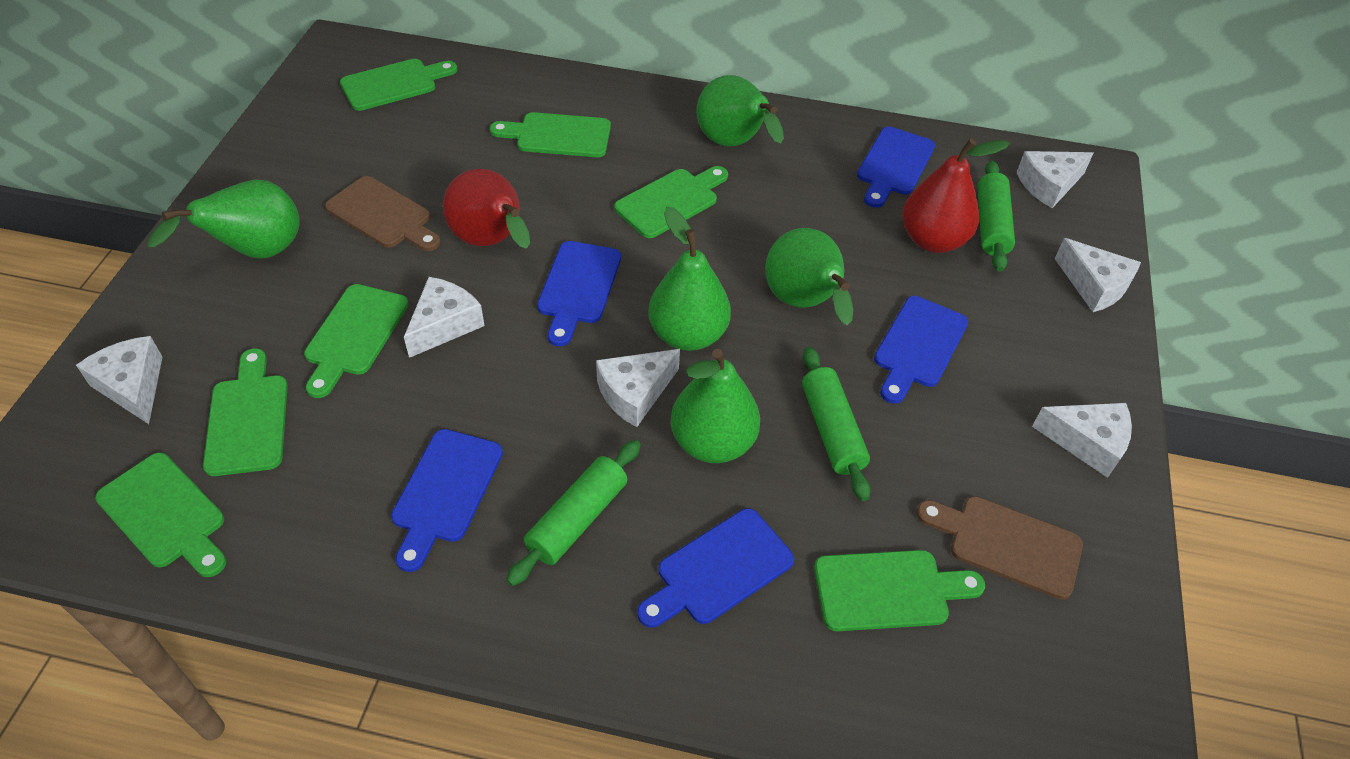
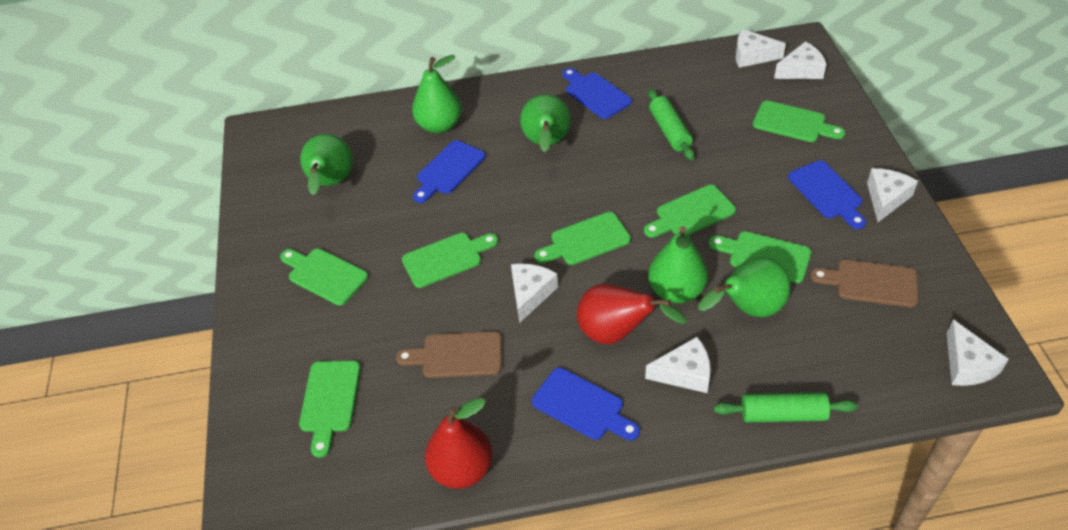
blue cutting board: 5 -> 4
green rolling pin: 3 -> 2

